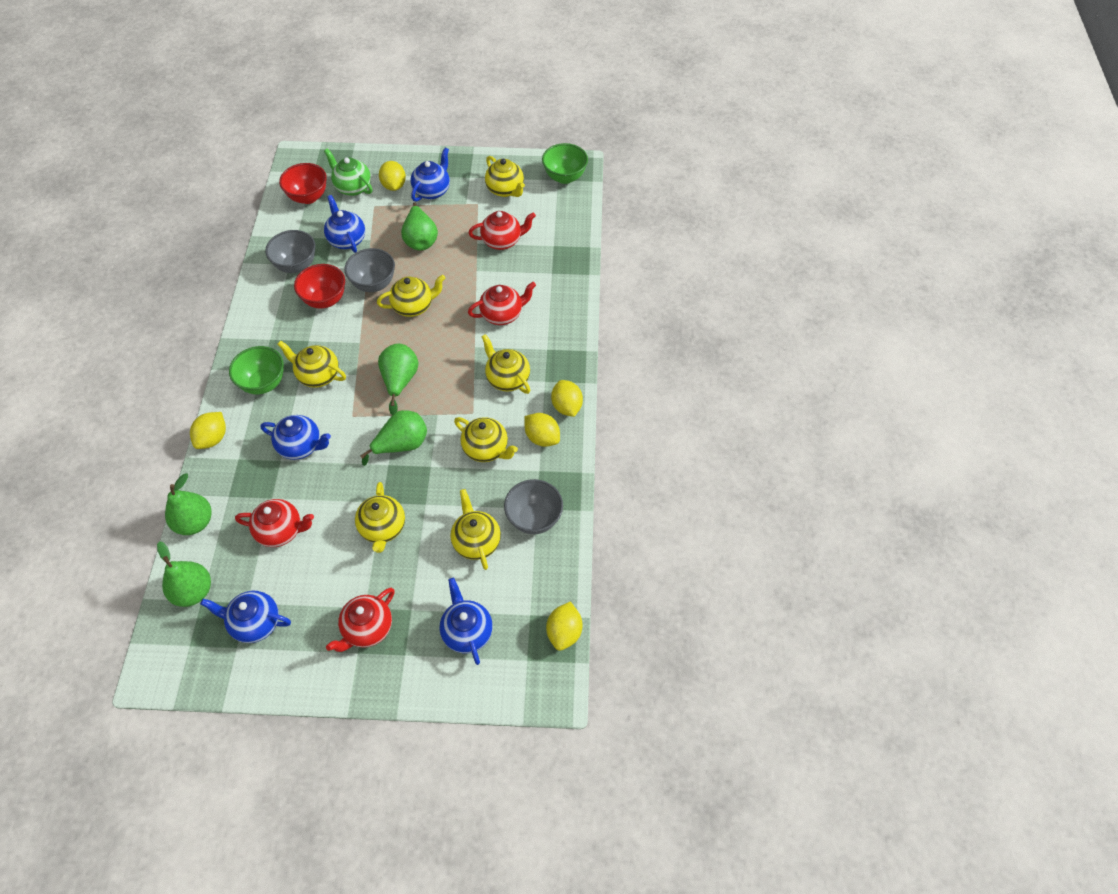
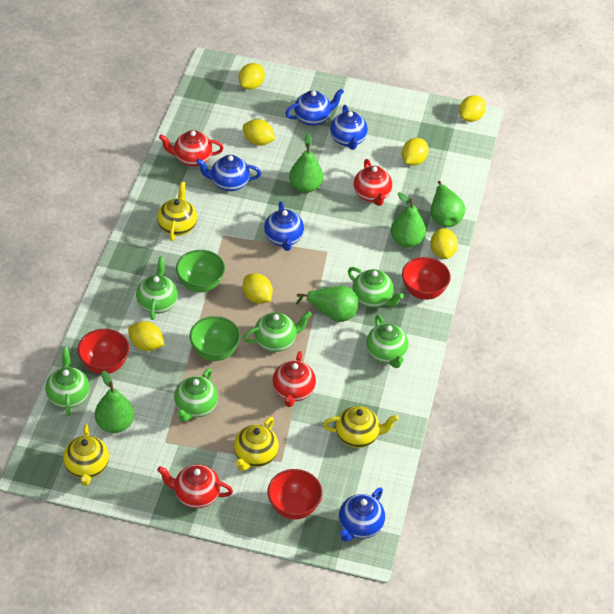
green teapot: 1 -> 6
grey bowl: 3 -> 0
red bowl: 2 -> 3
yellow lemon: 5 -> 7
yellow teapot: 7 -> 4

